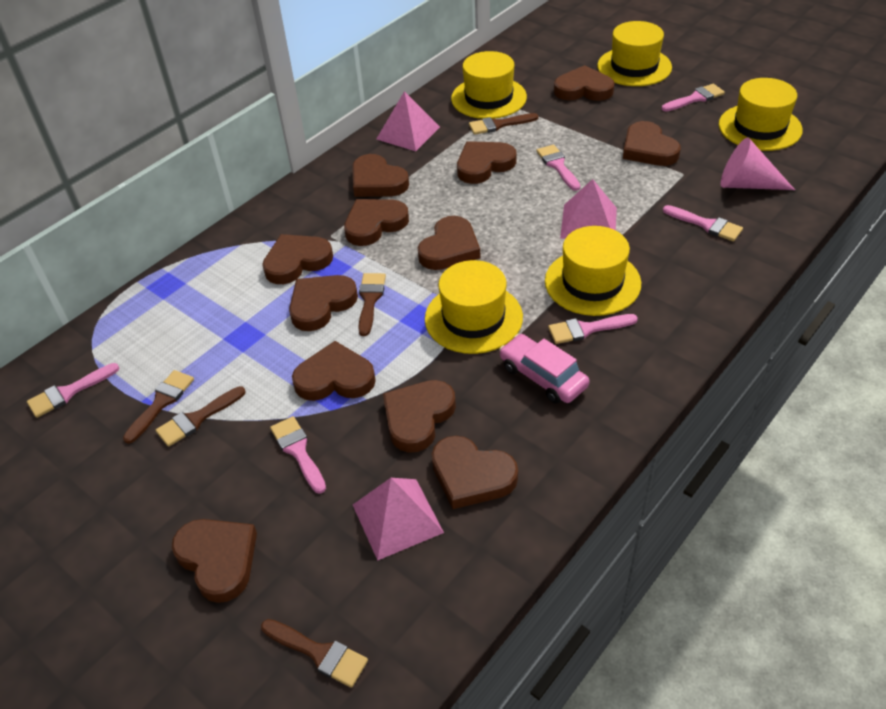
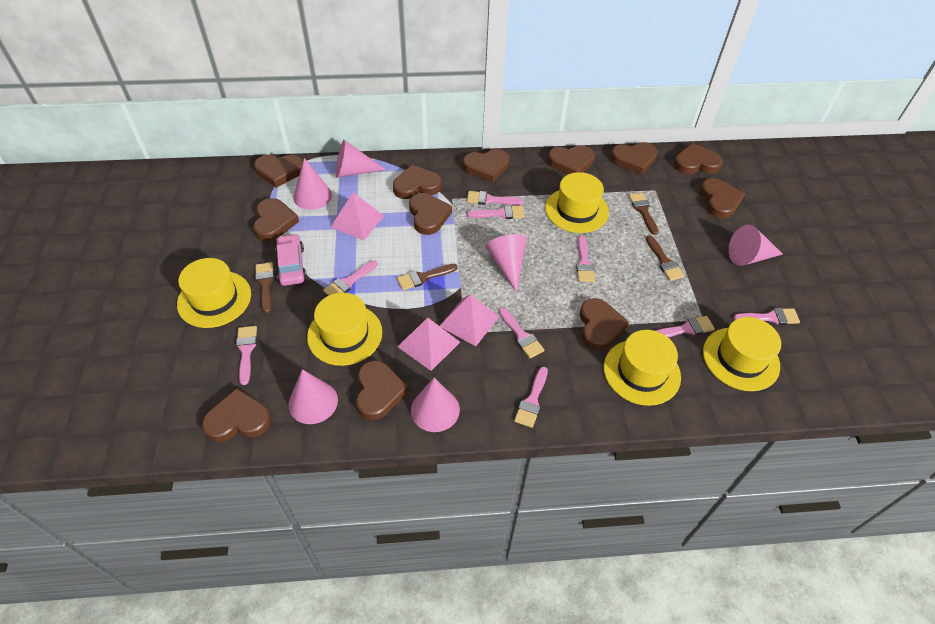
brown brush: 5 -> 4
pink brush: 6 -> 9
pink cone: 1 -> 6

